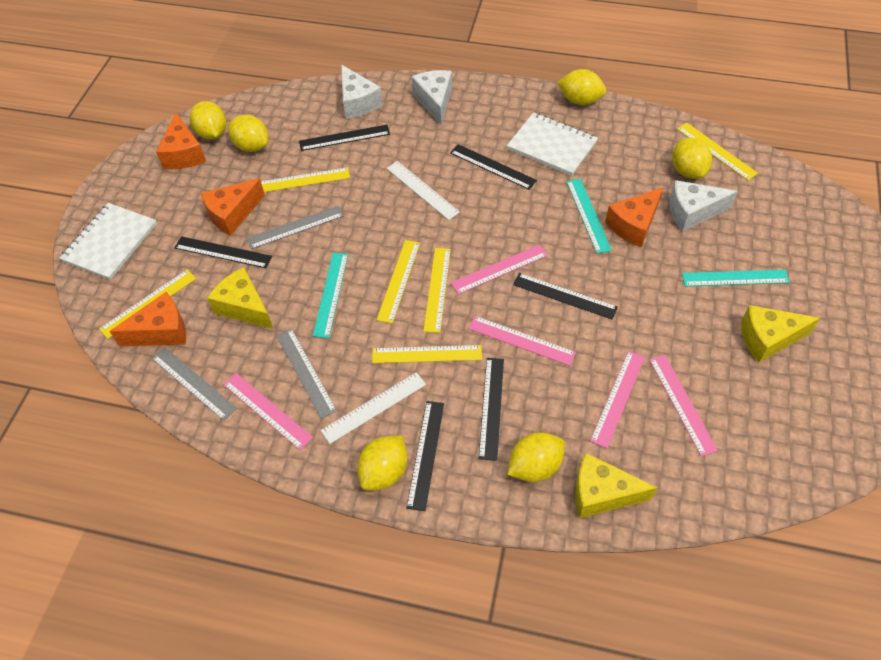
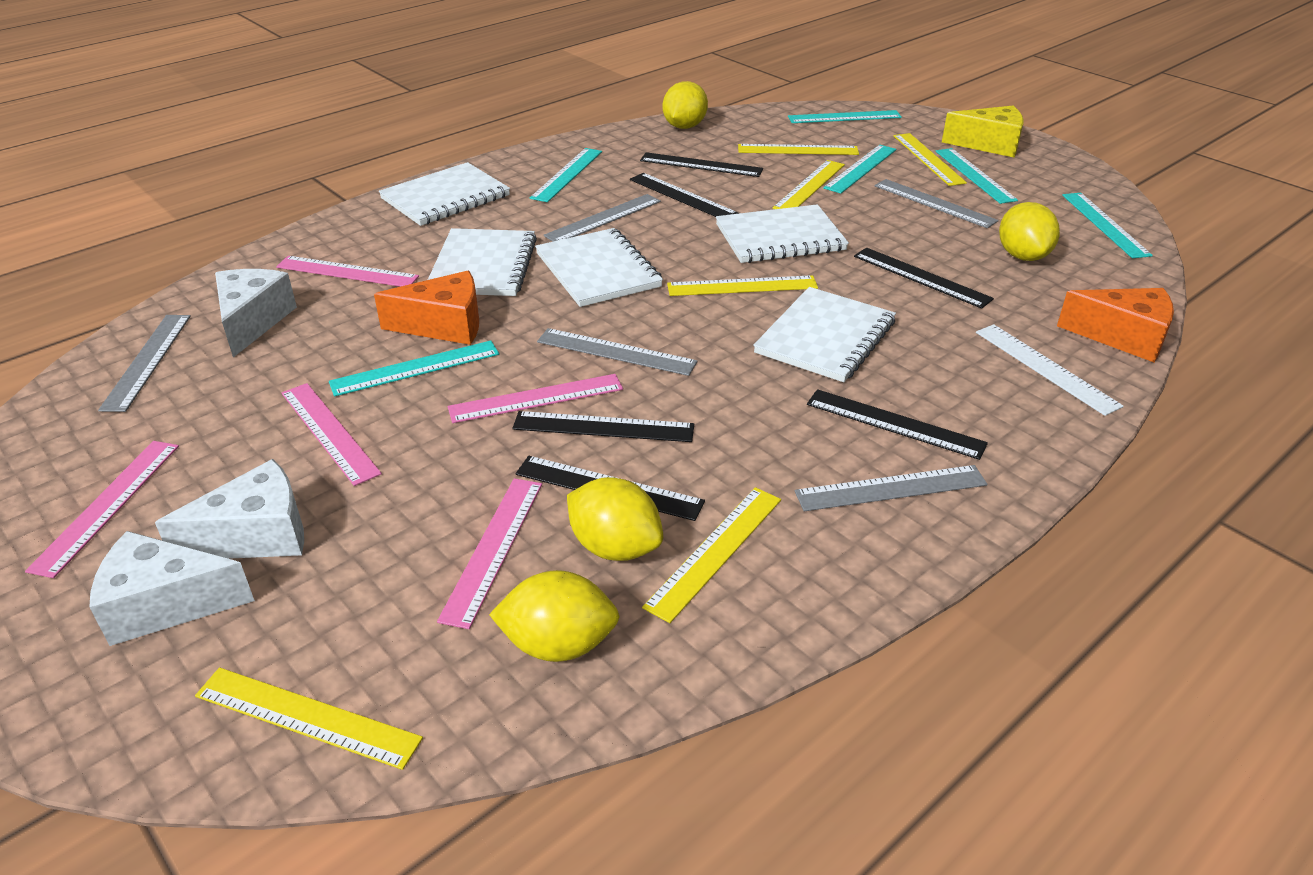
grey ruler: 3 -> 5
orange cheese: 4 -> 2
turquoise ruler: 3 -> 6
white notebook: 2 -> 5
white ruler: 2 -> 1
yellow cheese: 3 -> 1
yellow lemon: 6 -> 4

